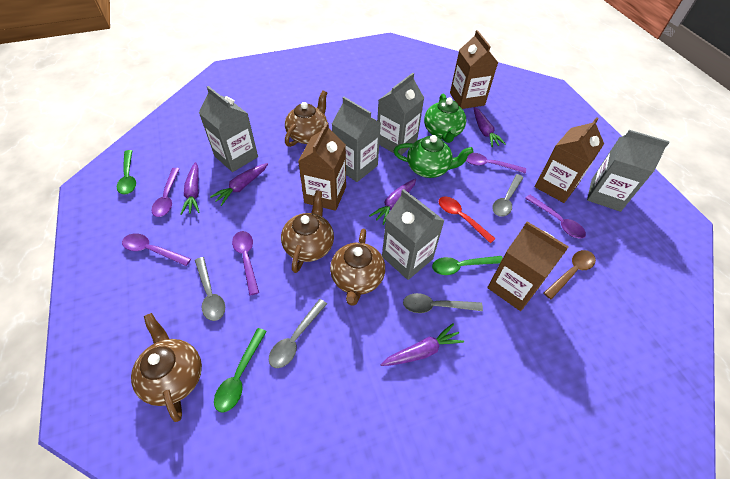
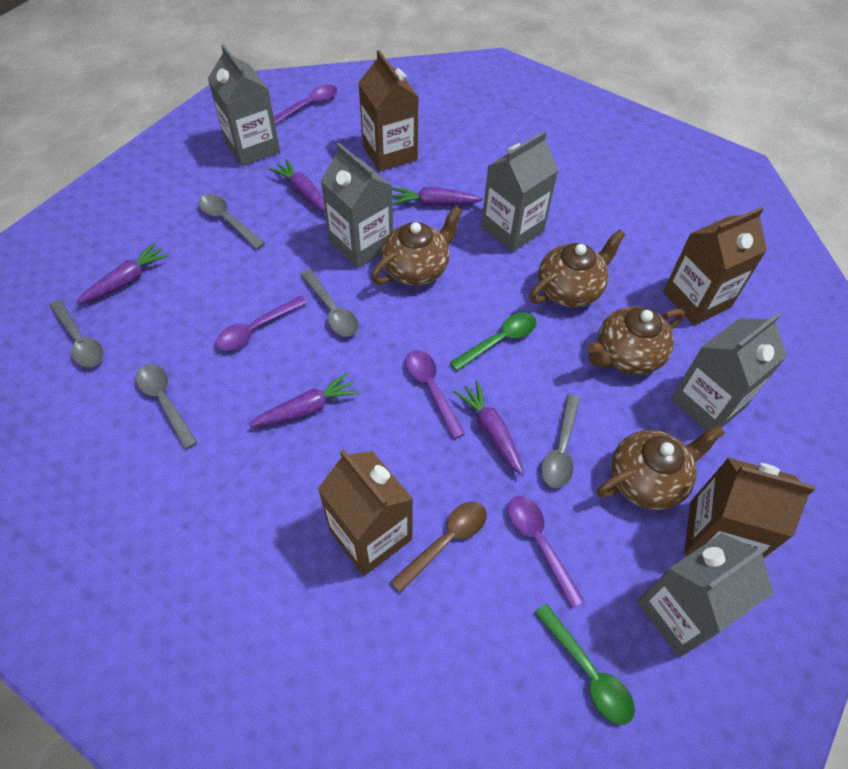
green spoon: 3 -> 2
green teapot: 2 -> 0
grey spoon: 4 -> 5
purple spoon: 5 -> 4
red spoon: 1 -> 0

